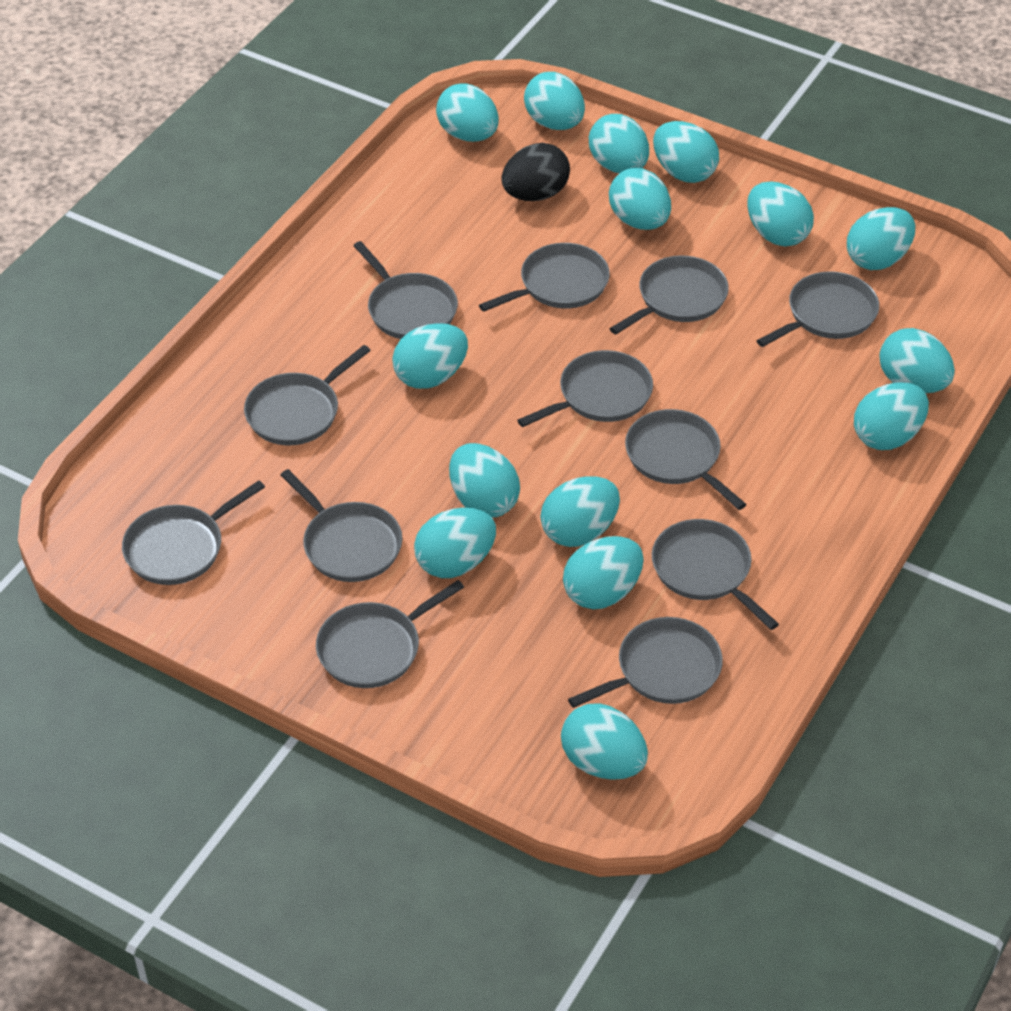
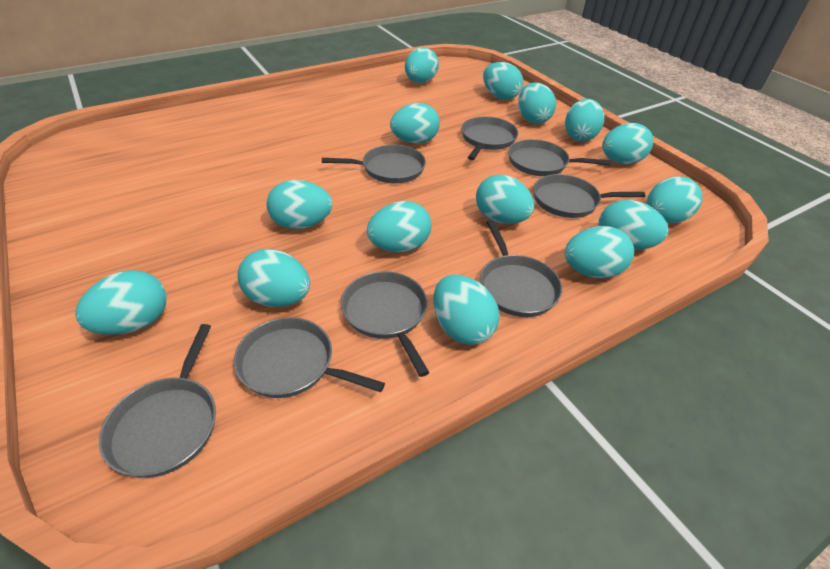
black egg: 1 -> 0
grey pan: 12 -> 8

